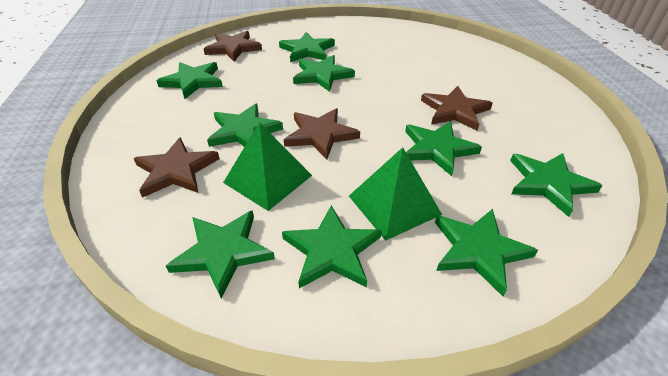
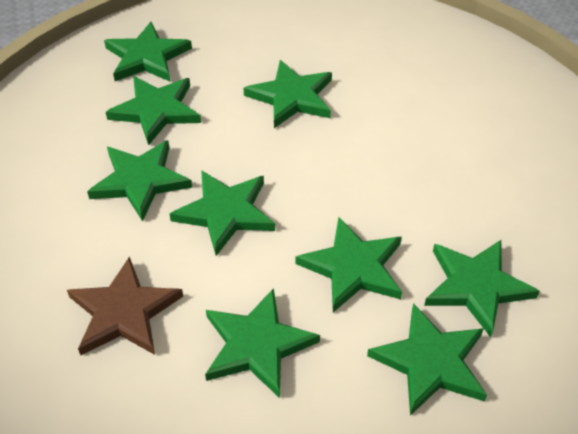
brown star: 4 -> 1
green pyramid: 2 -> 0

